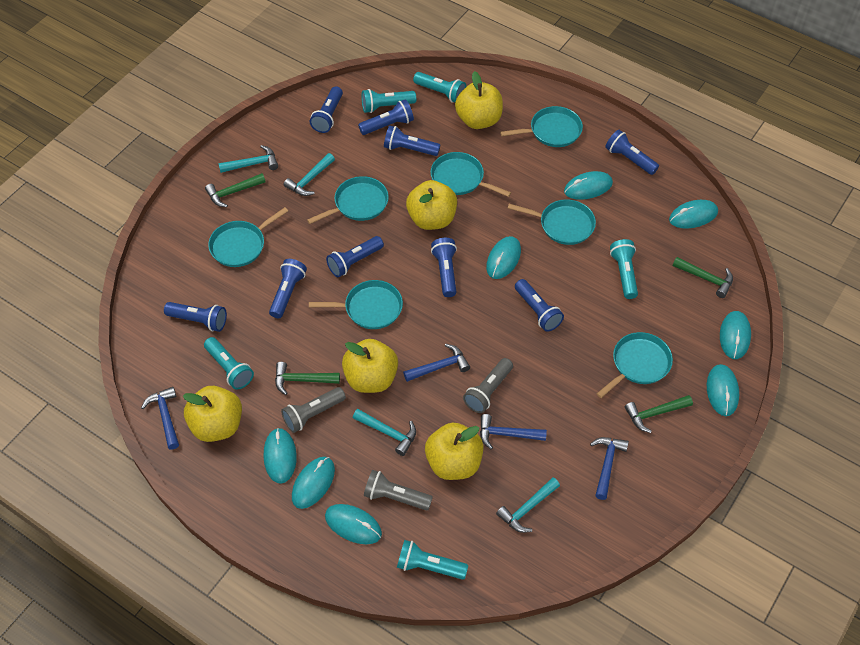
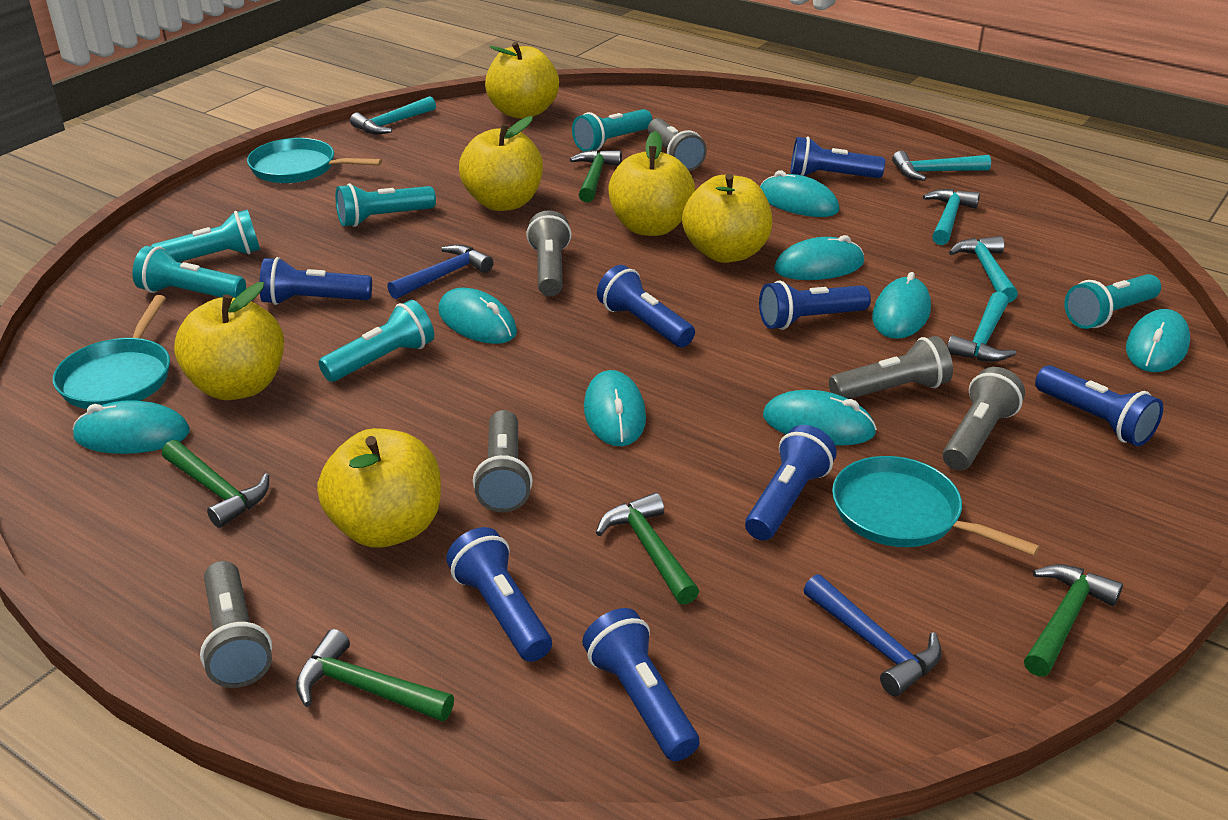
blue flashlight: 9 -> 8
blue hammer: 4 -> 2
green hammer: 4 -> 5
grey flashlight: 3 -> 6
turquoise flashlight: 5 -> 6
turquoise hammer: 4 -> 5
turquoise pan: 7 -> 3
yellow apple: 5 -> 6

